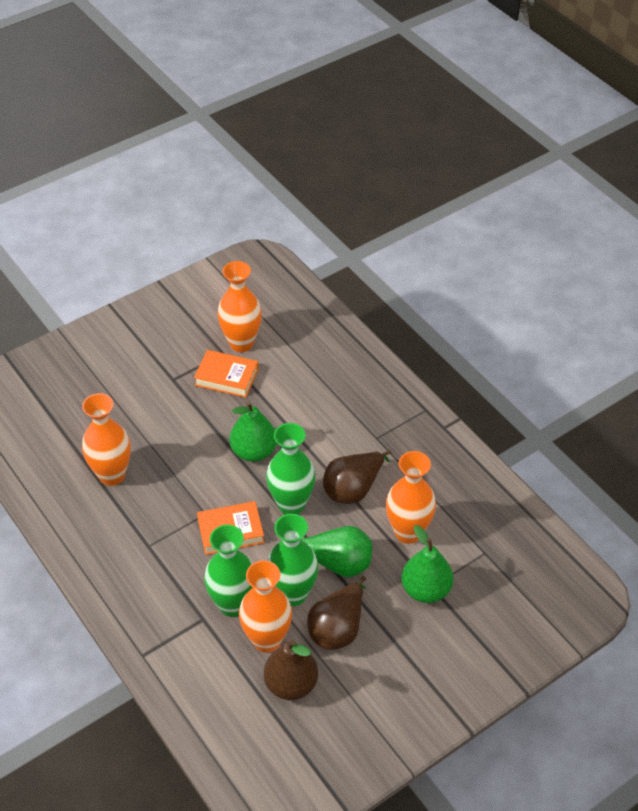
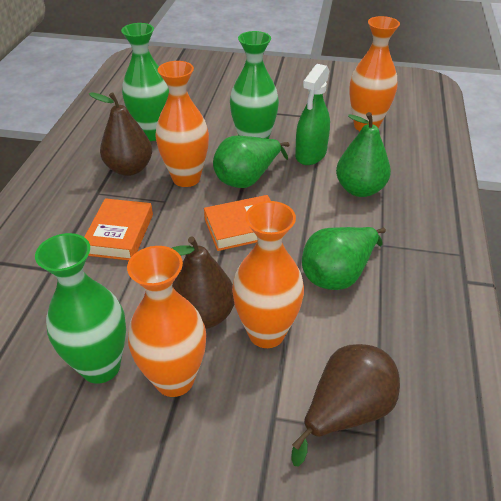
green spray bottle: 0 -> 1

